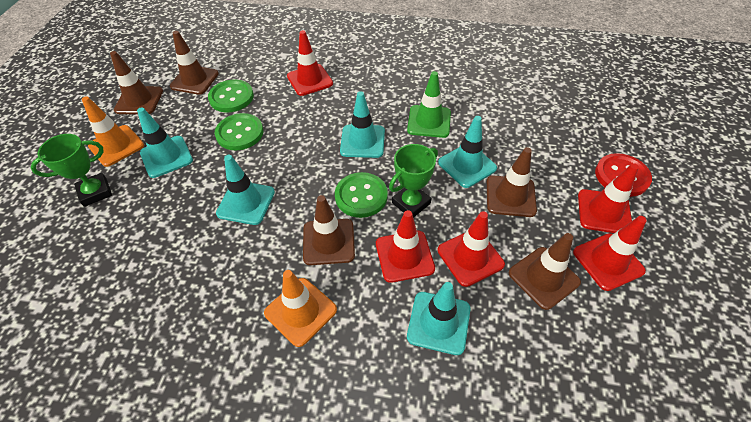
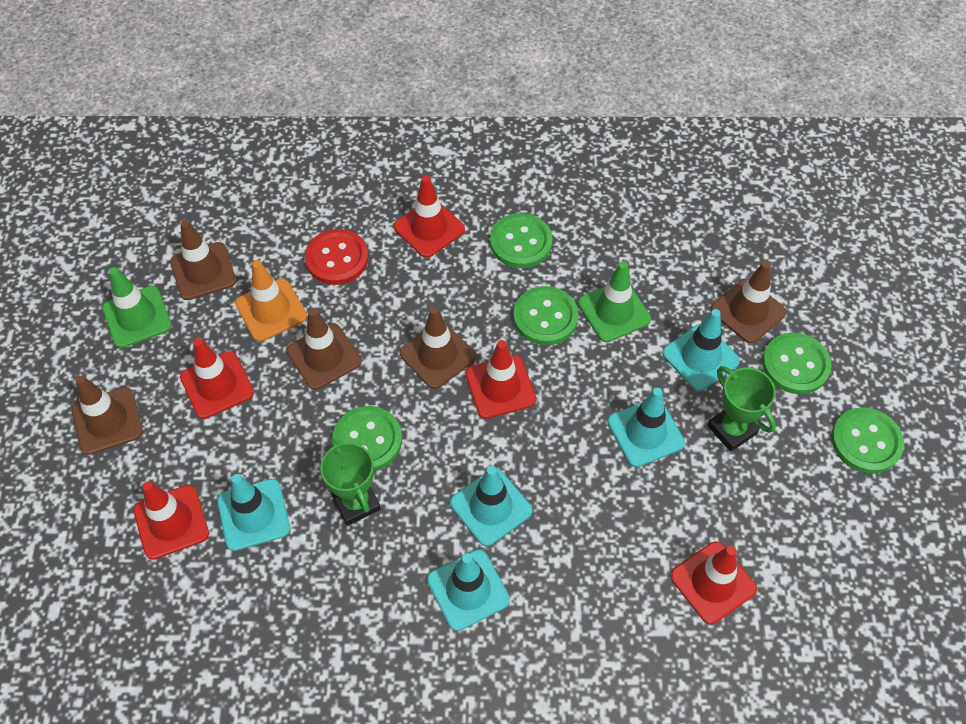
green button: 3 -> 5
green traffic cone: 1 -> 2
orange traffic cone: 2 -> 1

